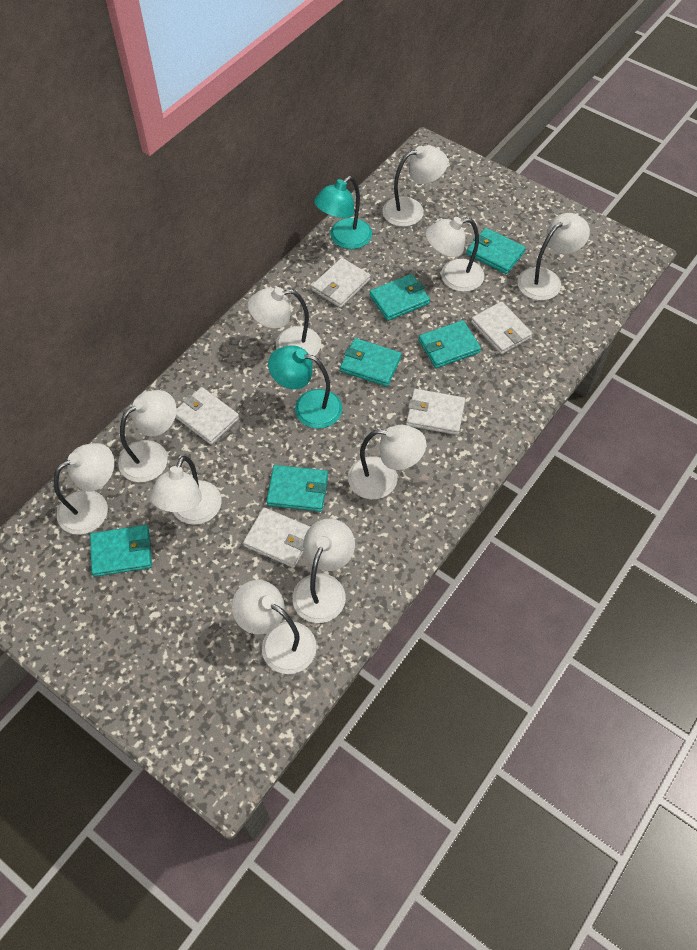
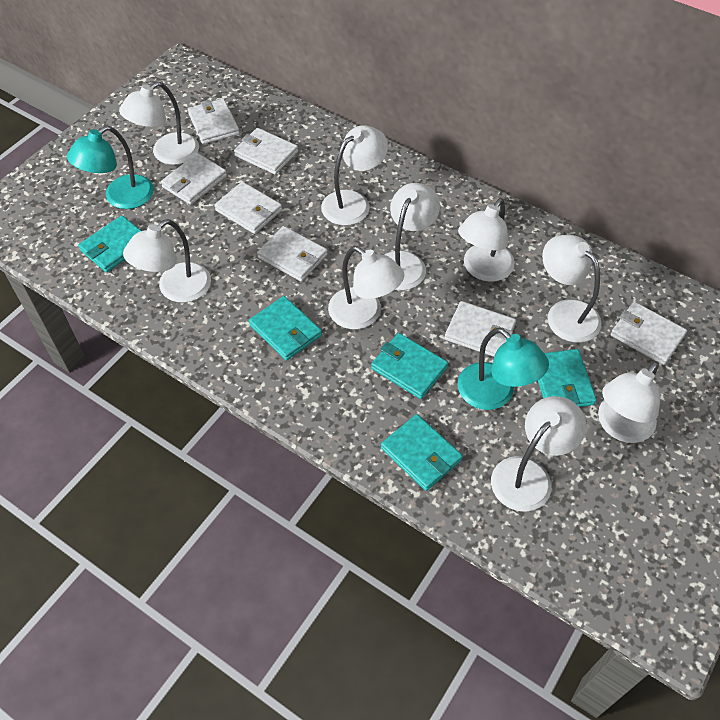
turquoise wallet: 6 -> 5
white lamp: 10 -> 9
white wallet: 5 -> 7

